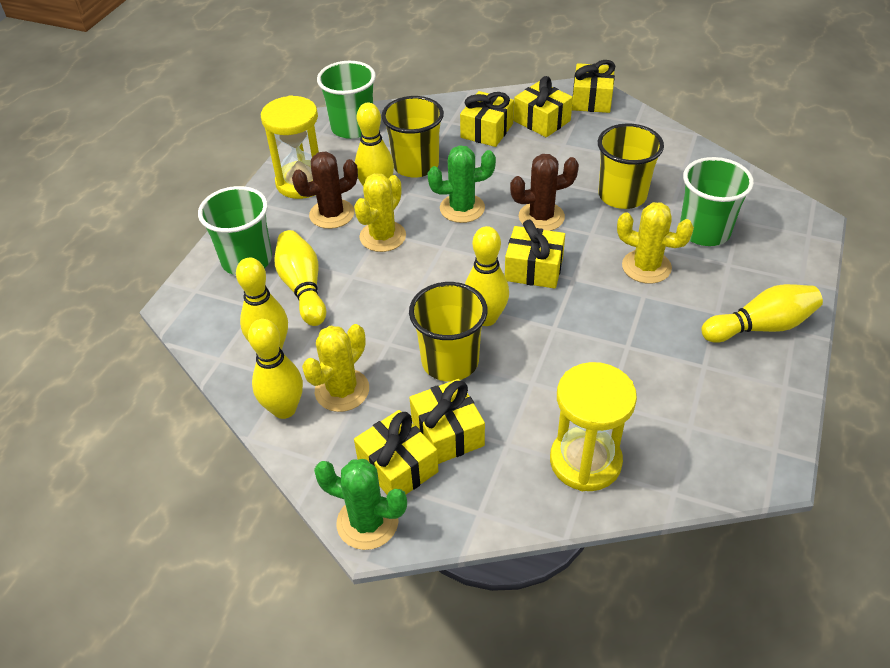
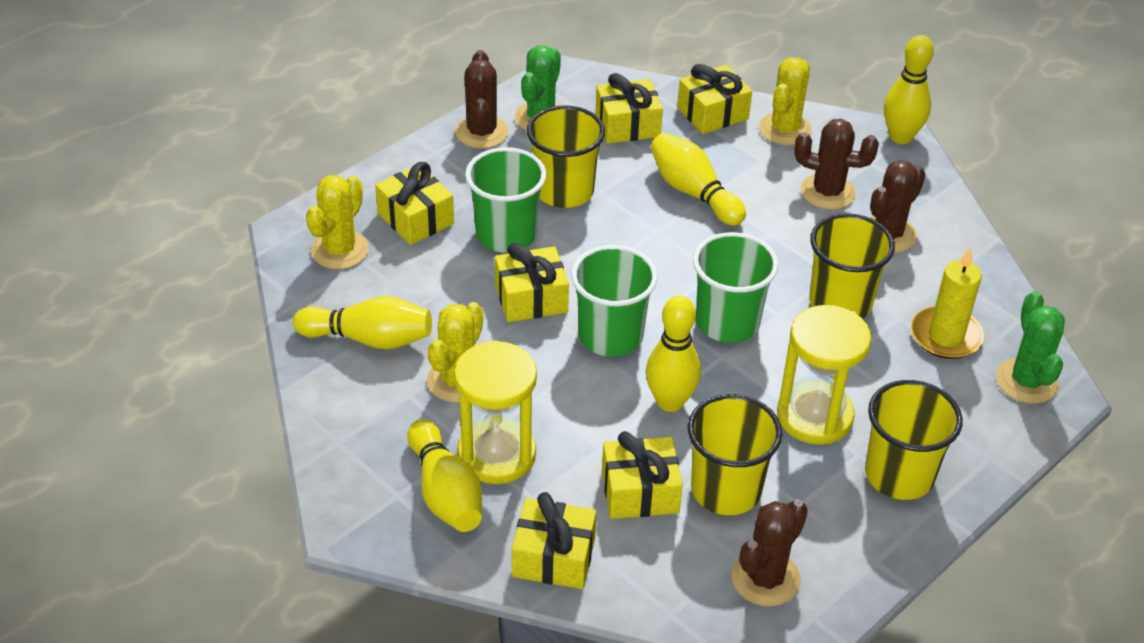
brown cactus: 2 -> 4
yellow bowling pin: 6 -> 5
yellow candle: 0 -> 1
yellow cup: 3 -> 4

